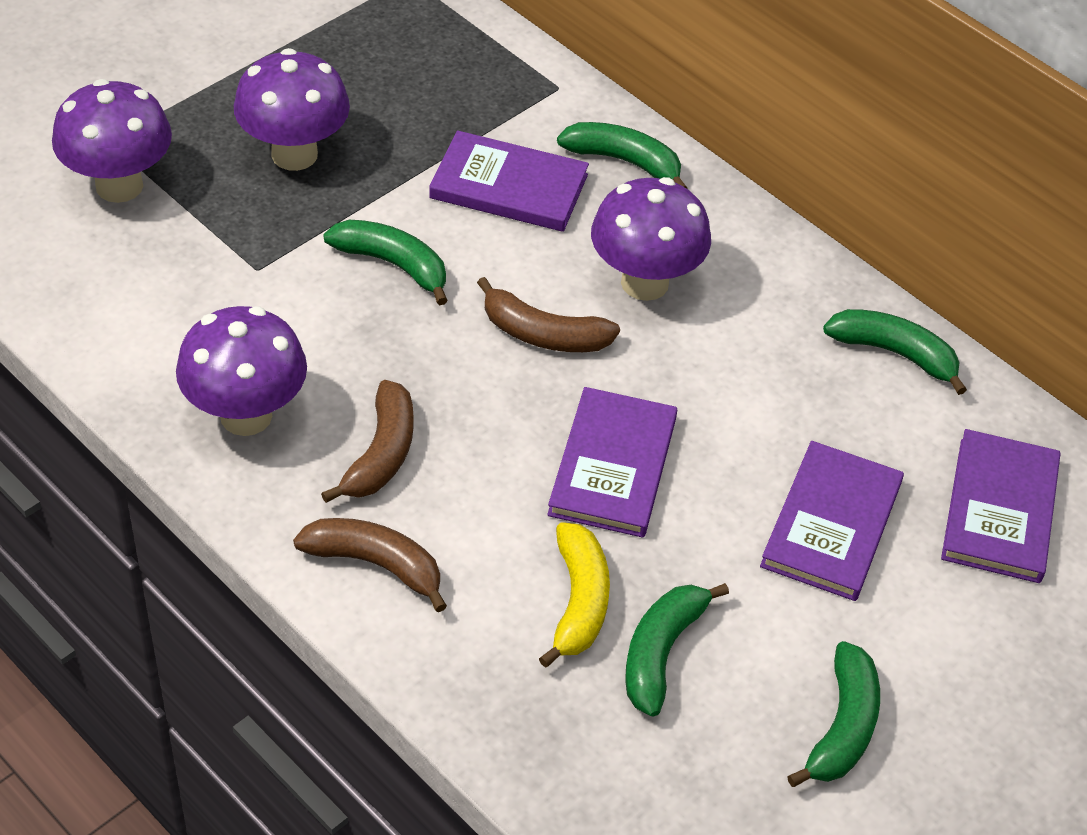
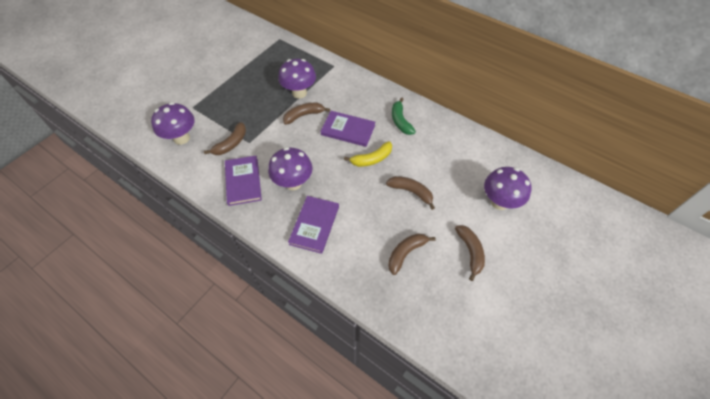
brown banana: 3 -> 5
green banana: 5 -> 1
purple book: 4 -> 3

